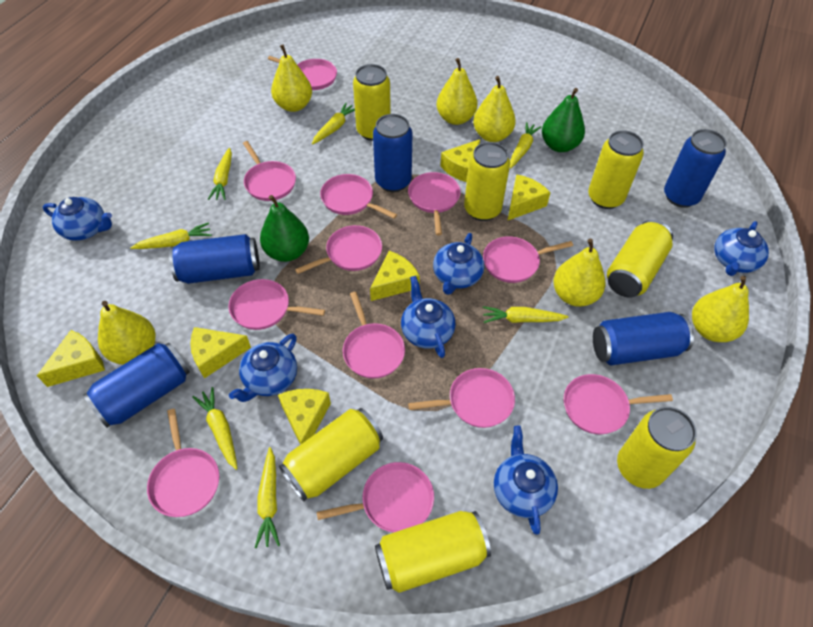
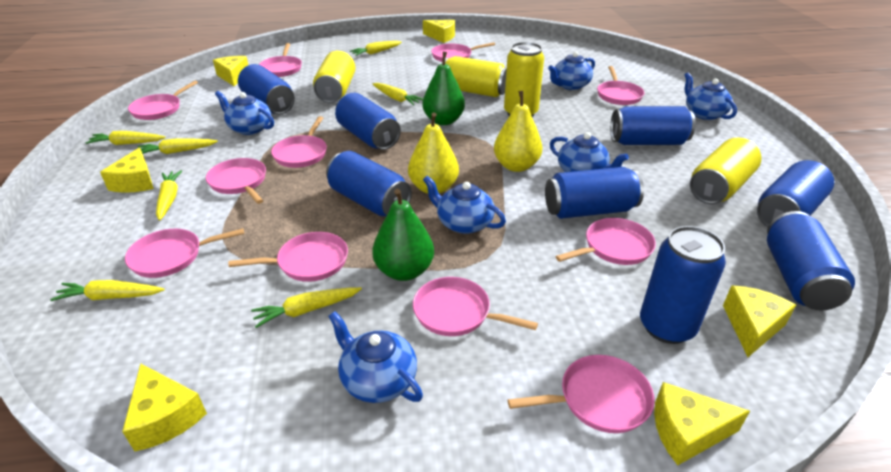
blue can: 5 -> 8
pink pan: 12 -> 11
yellow can: 7 -> 4
yellow pear: 6 -> 2

